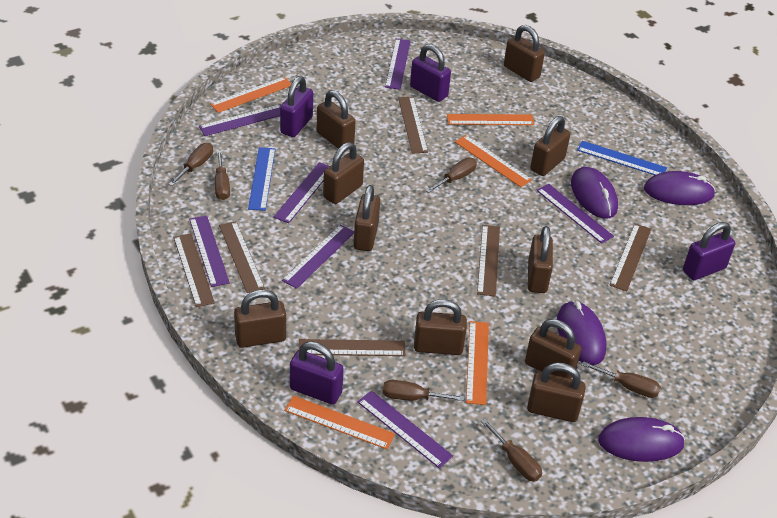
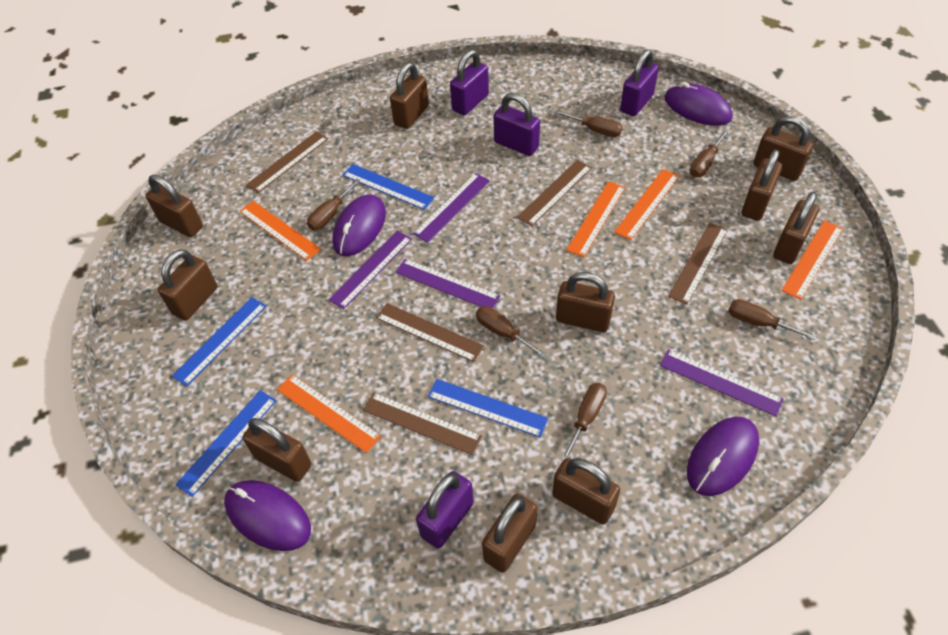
blue ruler: 2 -> 4
brown ruler: 6 -> 5
purple ruler: 7 -> 4

